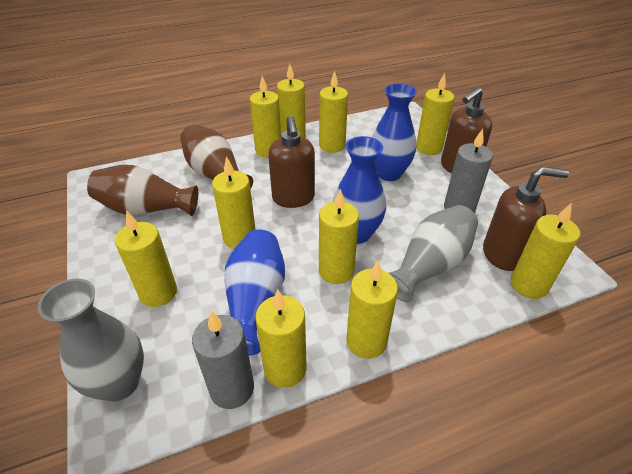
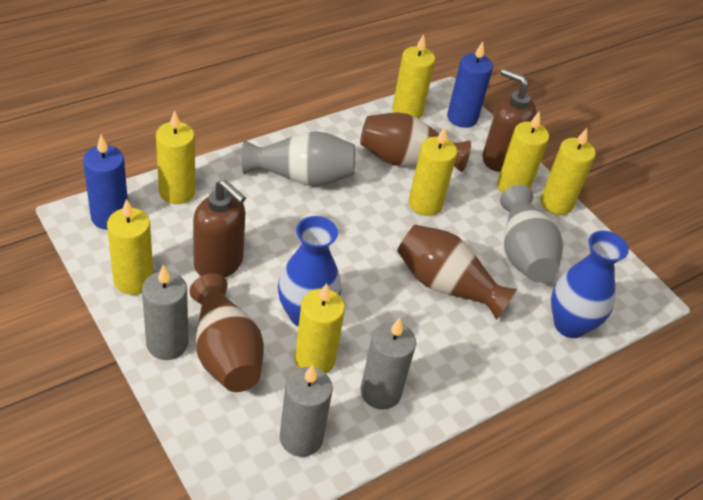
blue candle: 0 -> 2
blue vase: 3 -> 2
brown soap dispenser: 3 -> 2
brown vase: 2 -> 3
grey candle: 2 -> 3
yellow candle: 10 -> 7

